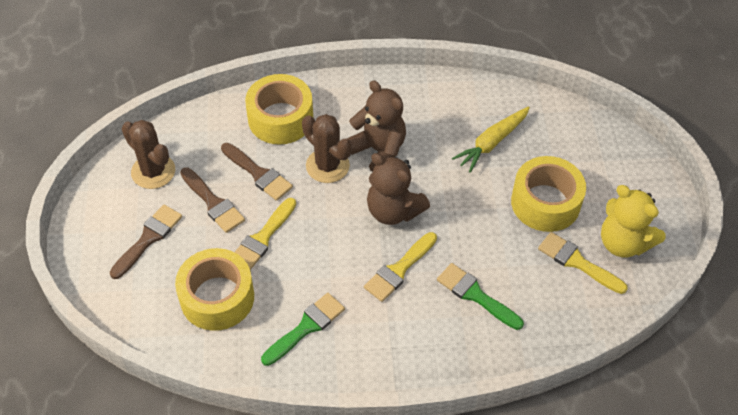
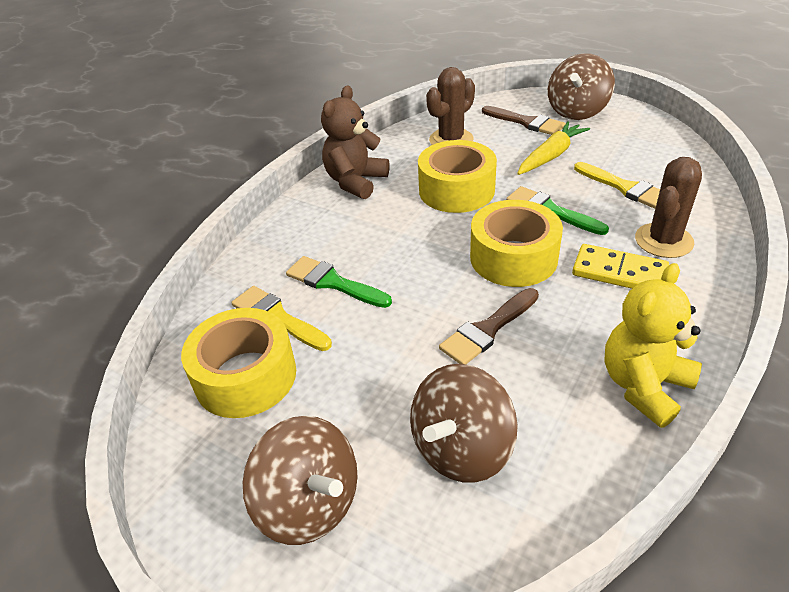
brown brush: 3 -> 2
brown spinning top: 0 -> 3
brown teddy bear: 2 -> 1
yellow brush: 3 -> 2
yellow domino: 0 -> 1

